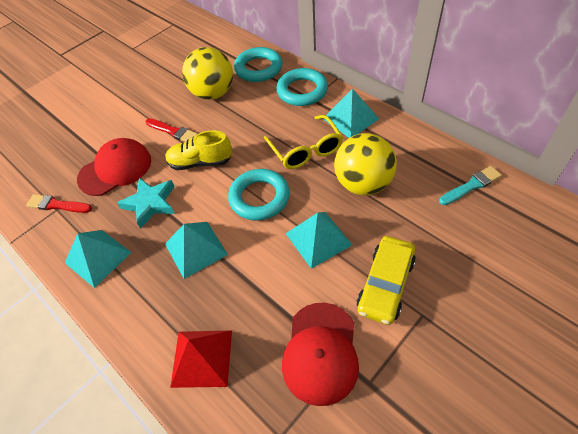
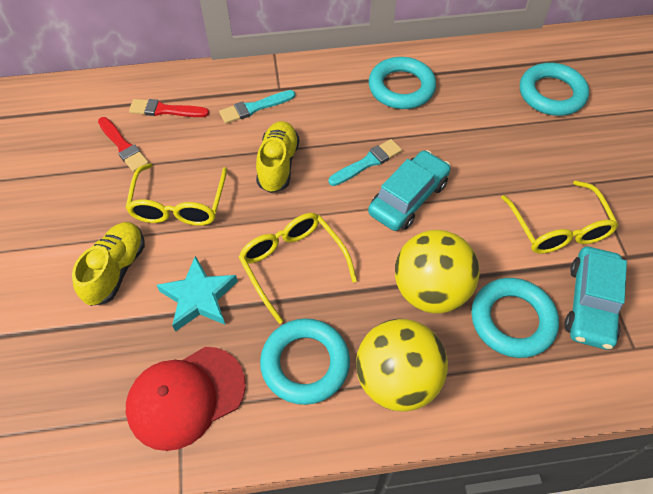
red cap: 2 -> 1
red pyramid: 1 -> 0
turquoise brush: 1 -> 2
turquoise car: 0 -> 2
turquoise pyramid: 4 -> 0
turquoise ring: 3 -> 4
yellow car: 1 -> 0
yellow glasses: 1 -> 3
yellow shoe: 1 -> 2

